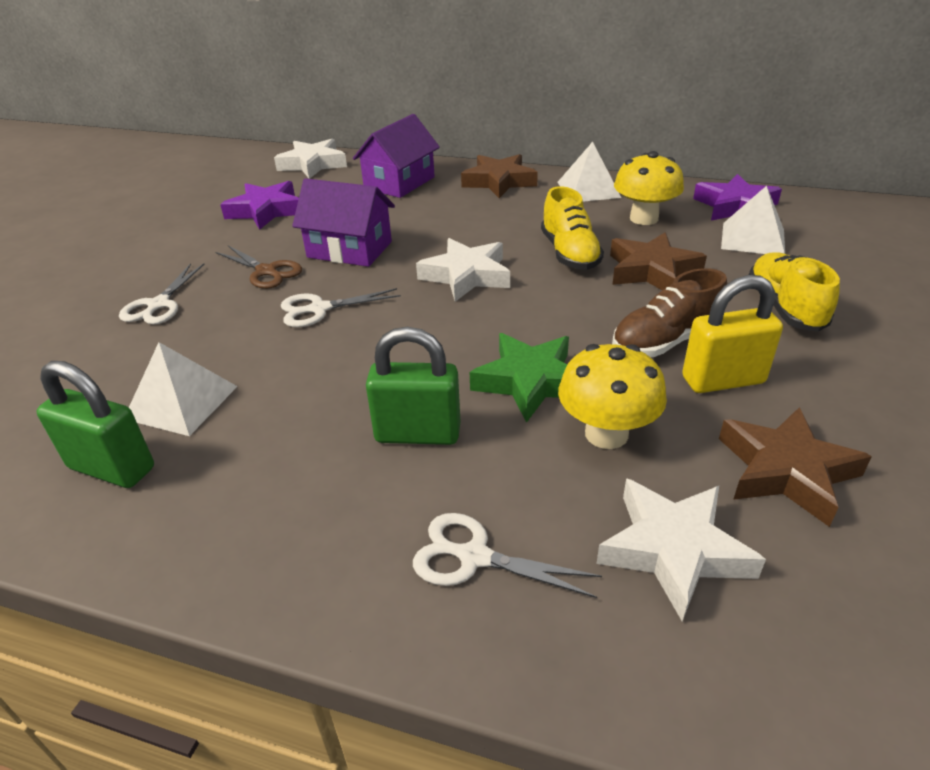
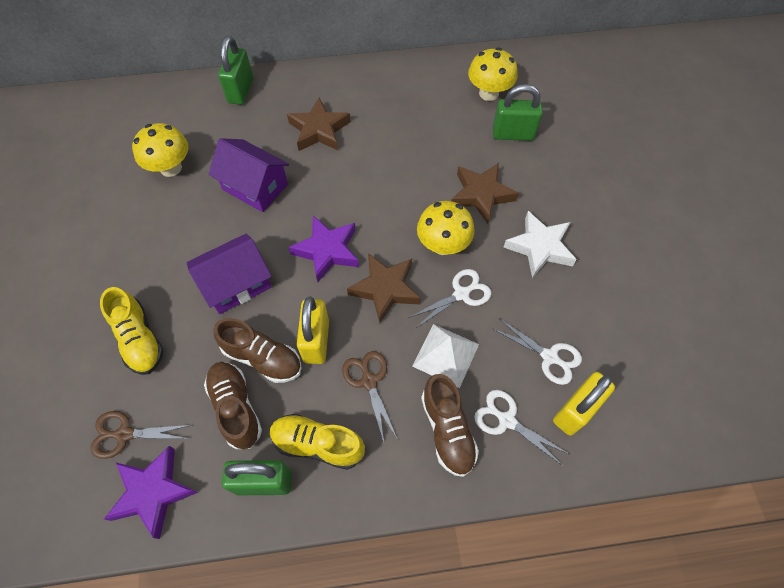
brown scissors: 1 -> 2
brown shoe: 1 -> 3
green padlock: 2 -> 3
green star: 1 -> 0
white pyramid: 3 -> 1
white star: 3 -> 1
yellow mushroom: 2 -> 3
yellow padlock: 1 -> 2

